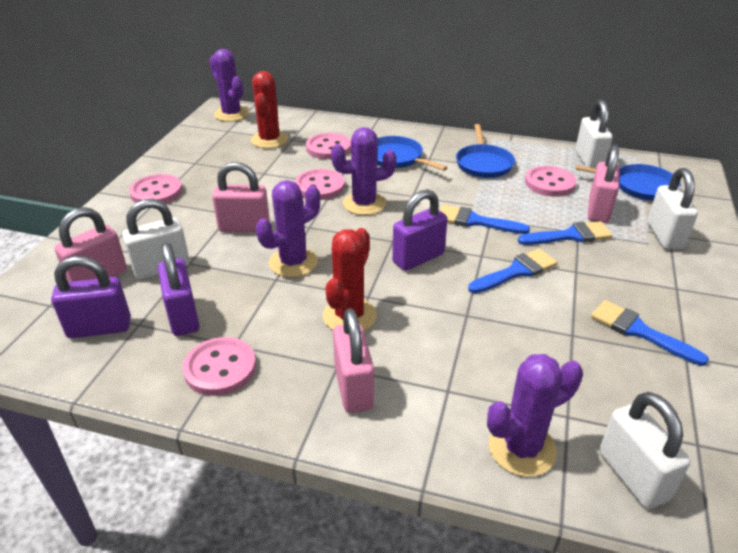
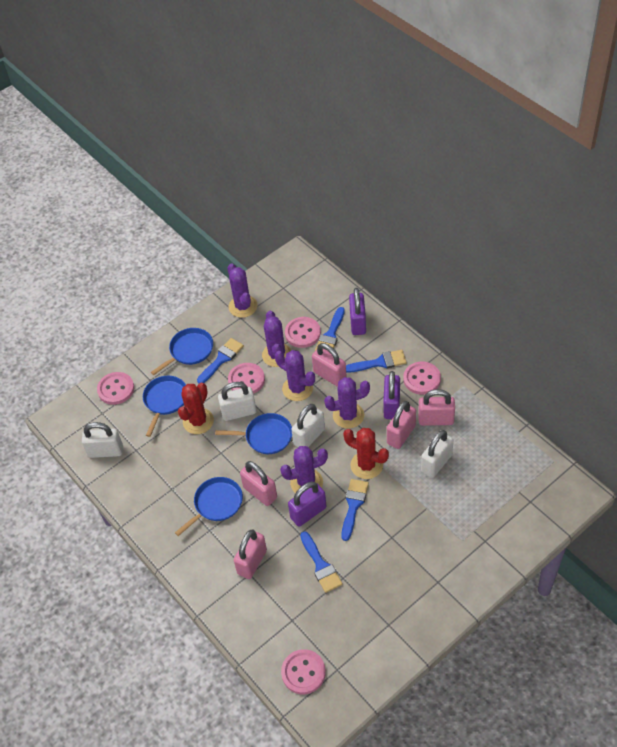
blue brush: 4 -> 5
blue pan: 3 -> 4
pink padlock: 4 -> 5
purple cactus: 4 -> 5

